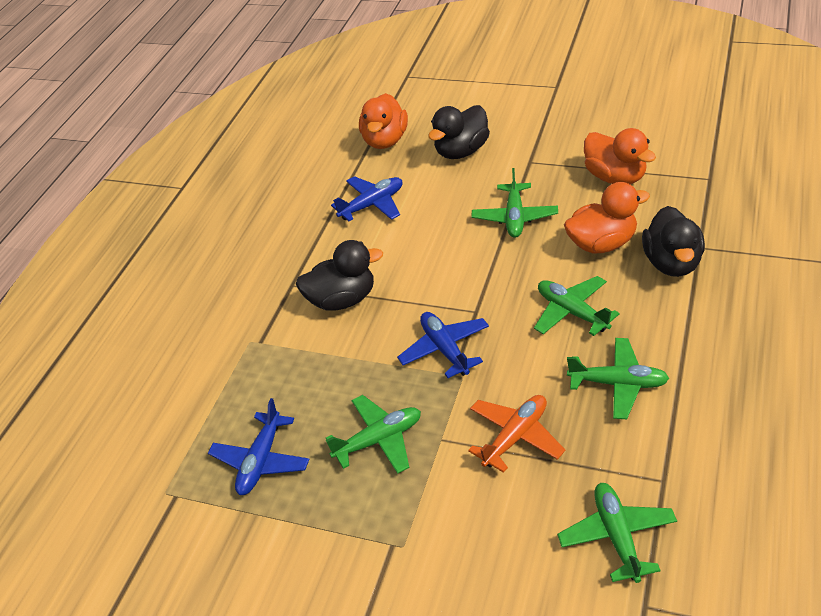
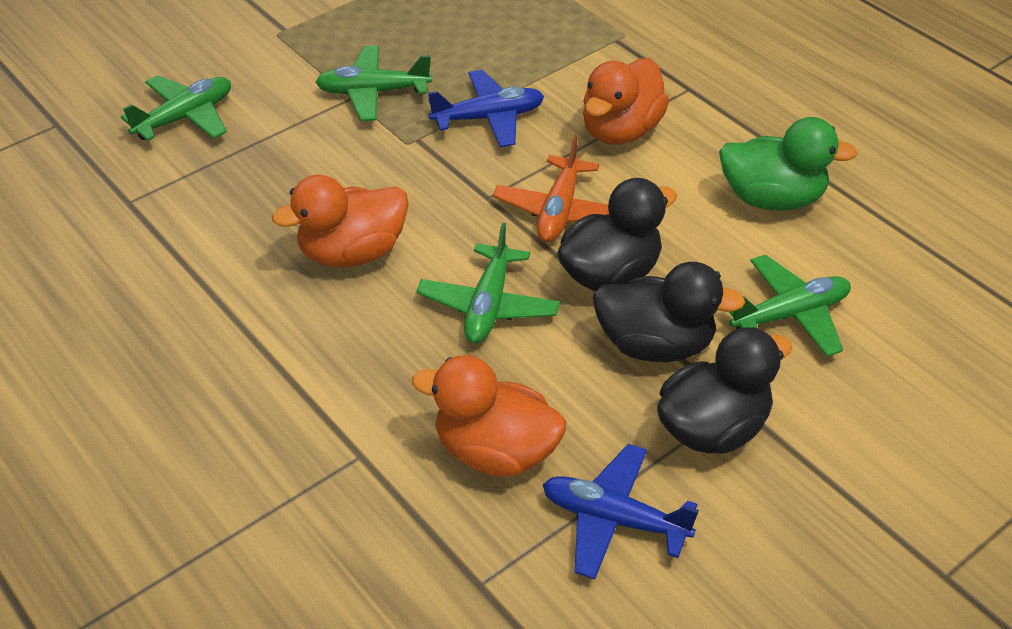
blue plane: 3 -> 2
green duck: 0 -> 1
green plane: 5 -> 4

